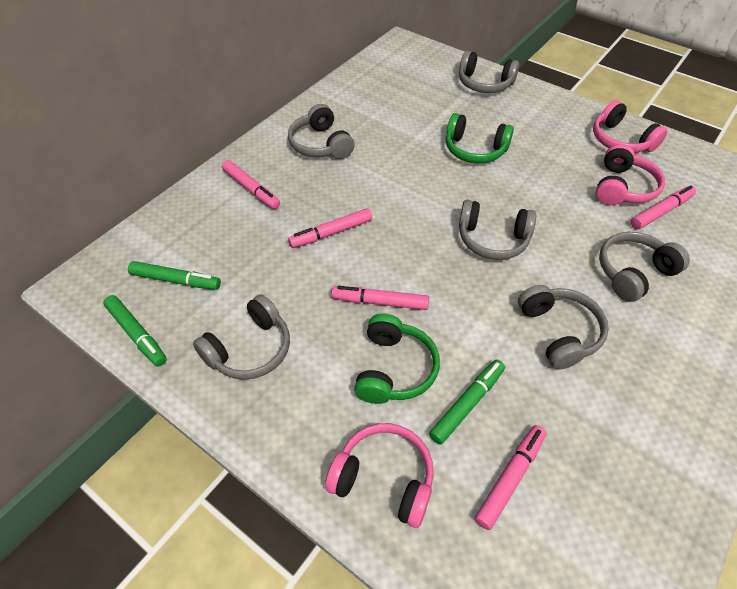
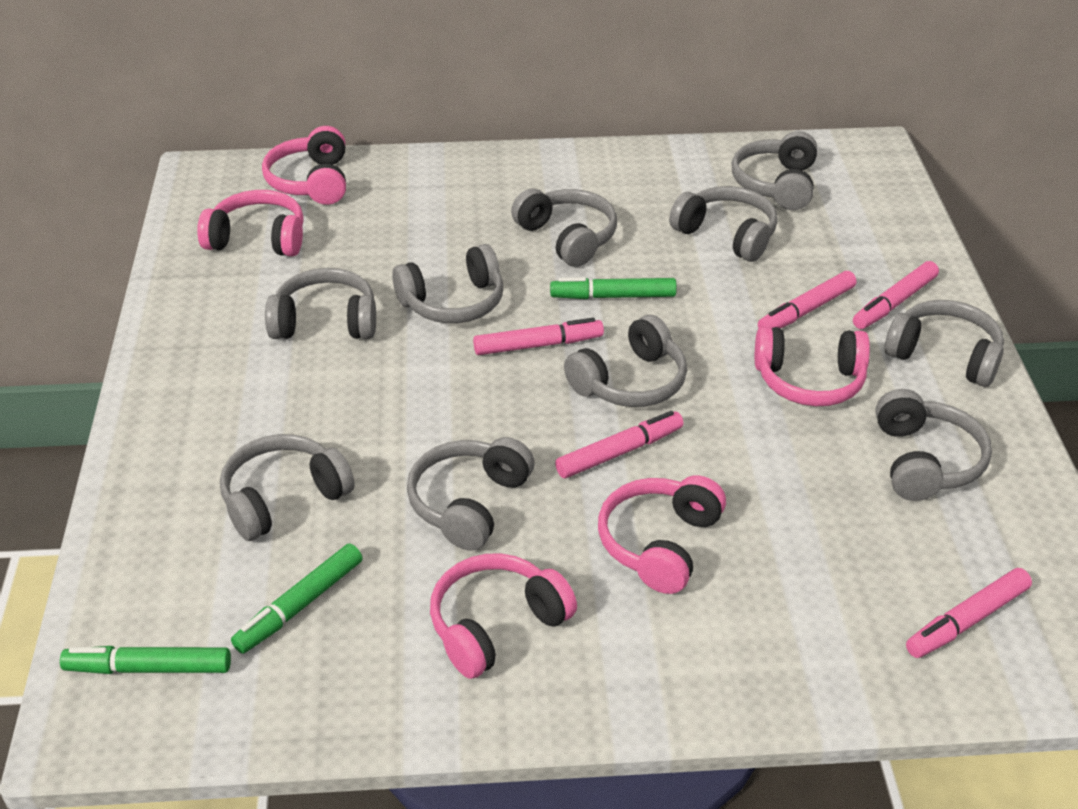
green headphones: 2 -> 0
grey headphones: 6 -> 10
pink headphones: 3 -> 5

